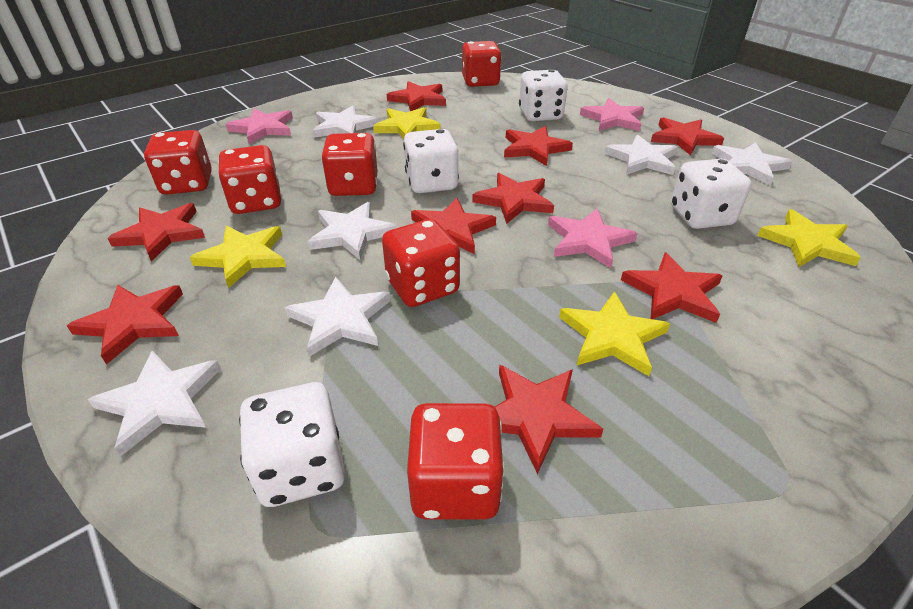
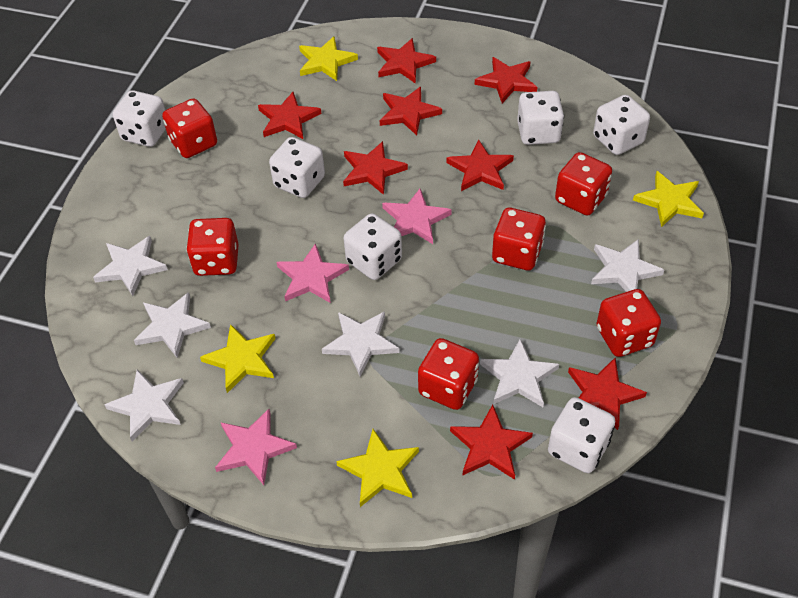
red star: 9 -> 8
white dice: 4 -> 6

